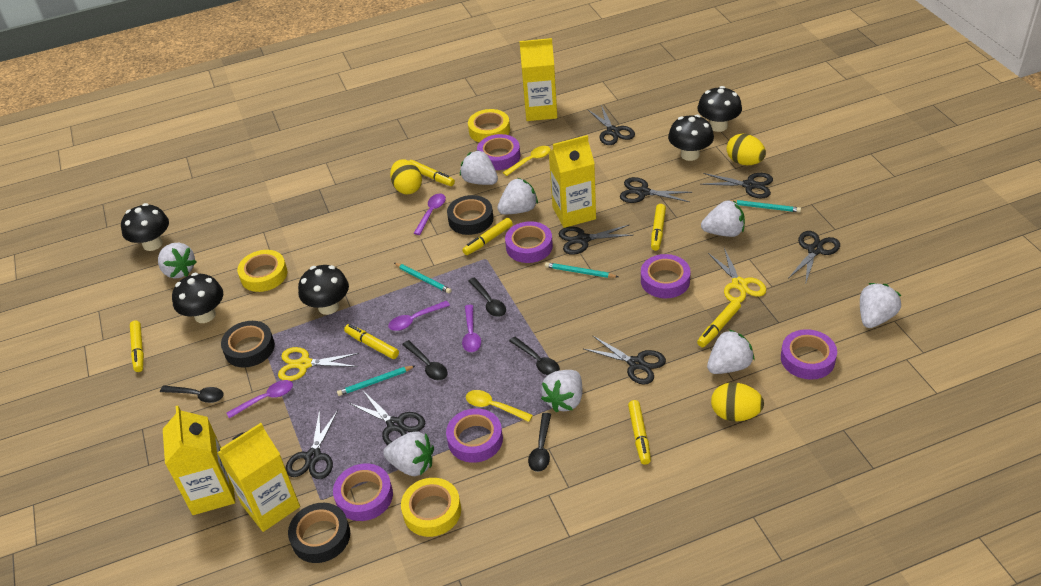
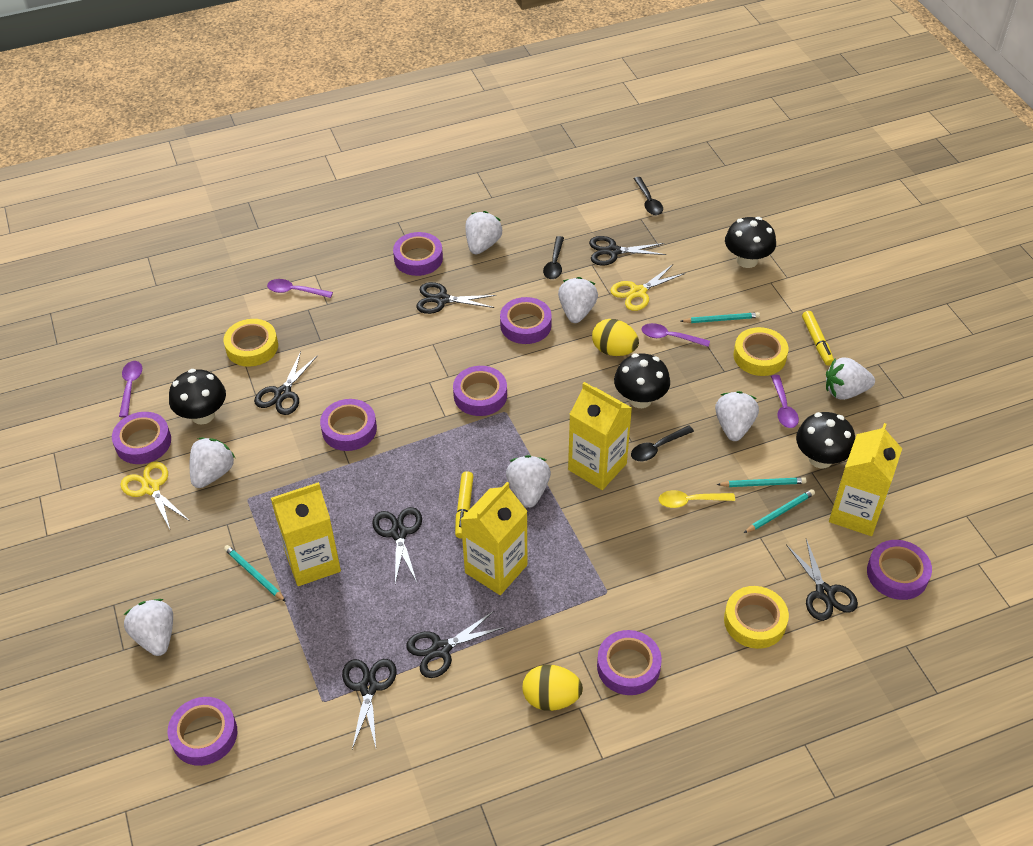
black mushroom: 5 -> 4
black scissors: 8 -> 7
black spoon: 5 -> 3
black tape: 3 -> 0
purple tape: 6 -> 8
white strawberry: 8 -> 7
yellow egg: 3 -> 2
yellow marker: 7 -> 2
yellow spoon: 2 -> 1

